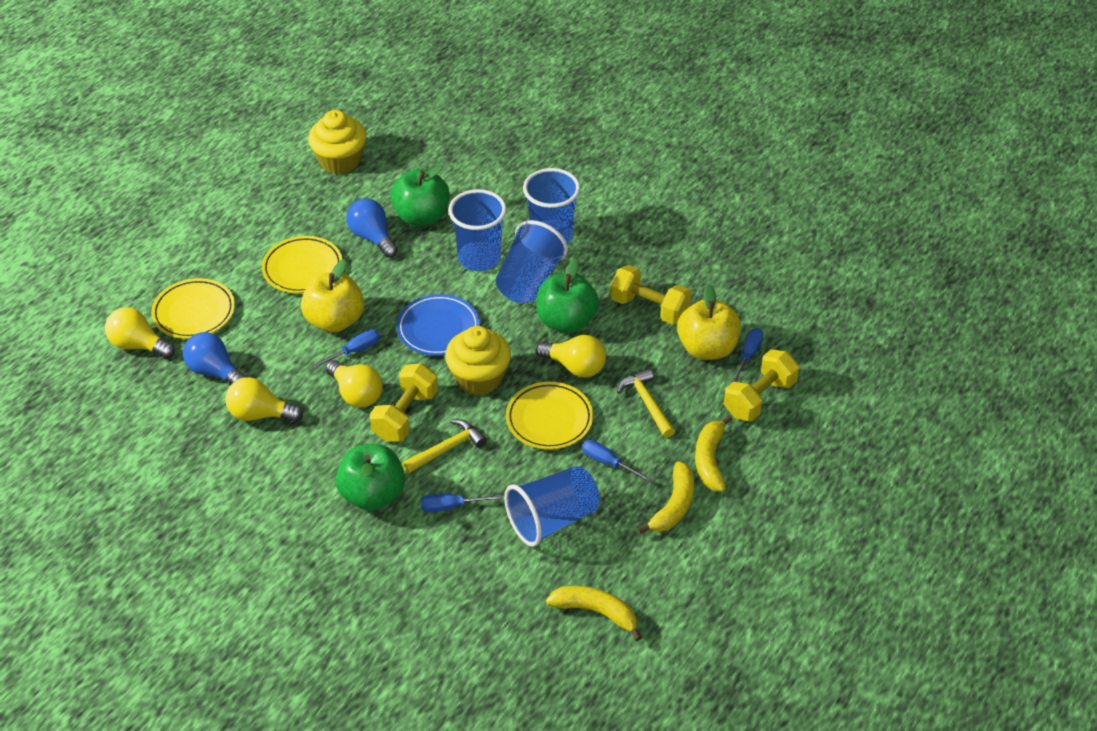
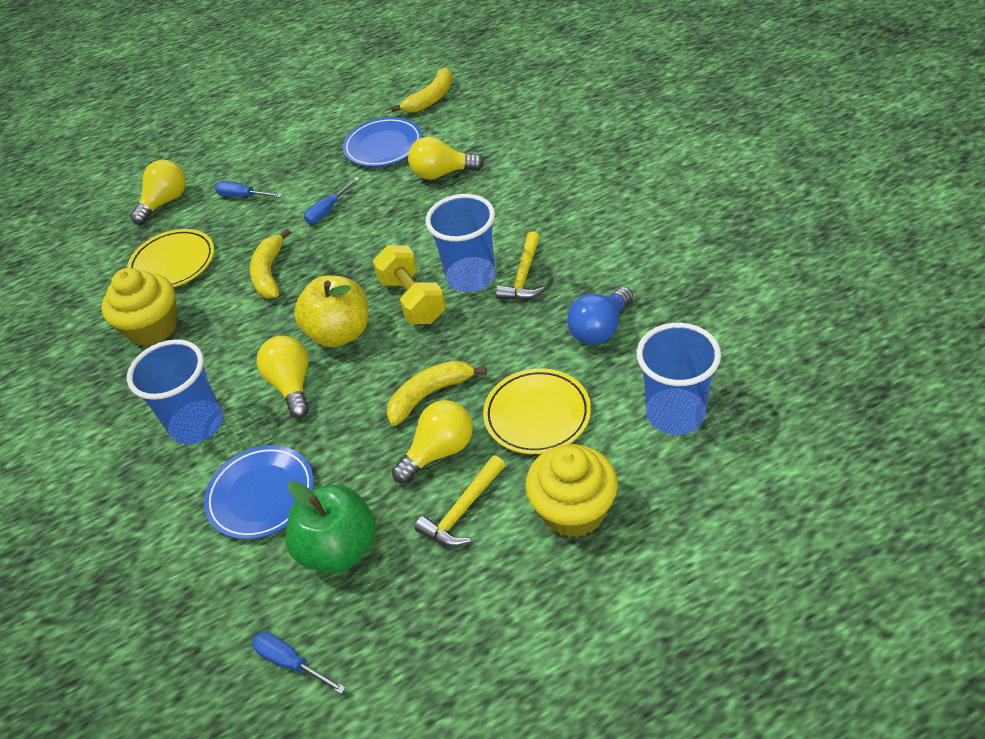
blue cup: 4 -> 3
blue light bulb: 2 -> 1
blue plate: 1 -> 2
blue screwdriver: 4 -> 3
green apple: 3 -> 1
yellow apple: 2 -> 1
yellow dumbbell: 3 -> 1
yellow plate: 3 -> 2

